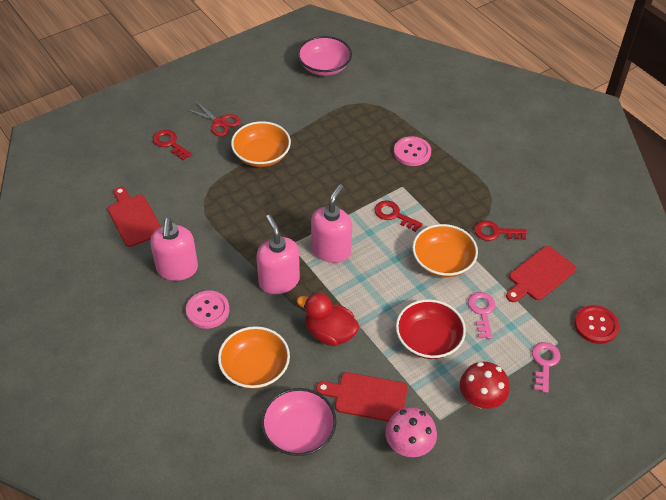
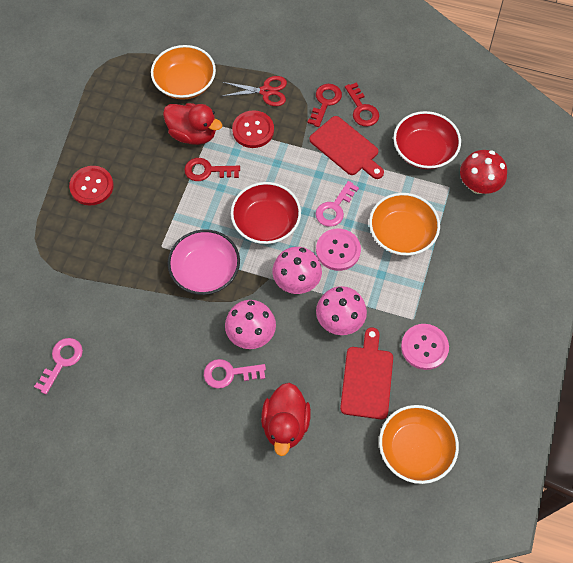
pink bowl: 2 -> 1
pink key: 2 -> 3
pink mushroom: 1 -> 3
pink soap dispenser: 3 -> 0
red bowl: 1 -> 2
red button: 1 -> 2
red cutting board: 3 -> 2
red duck: 1 -> 2

